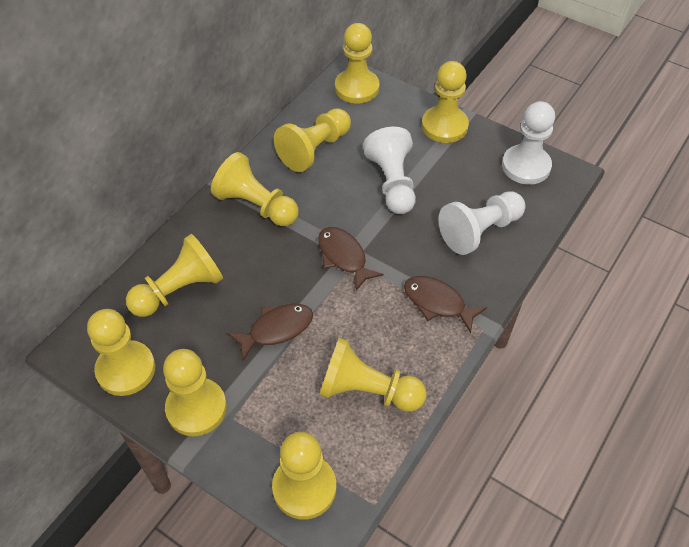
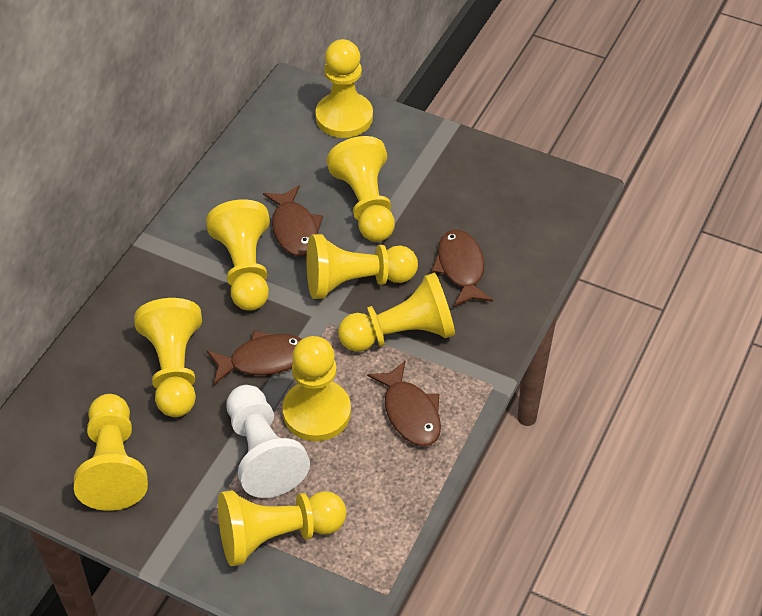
brown fish: 3 -> 4
white pawn: 3 -> 1

